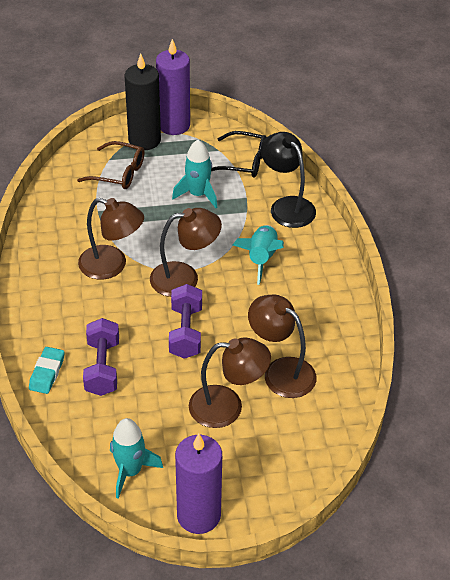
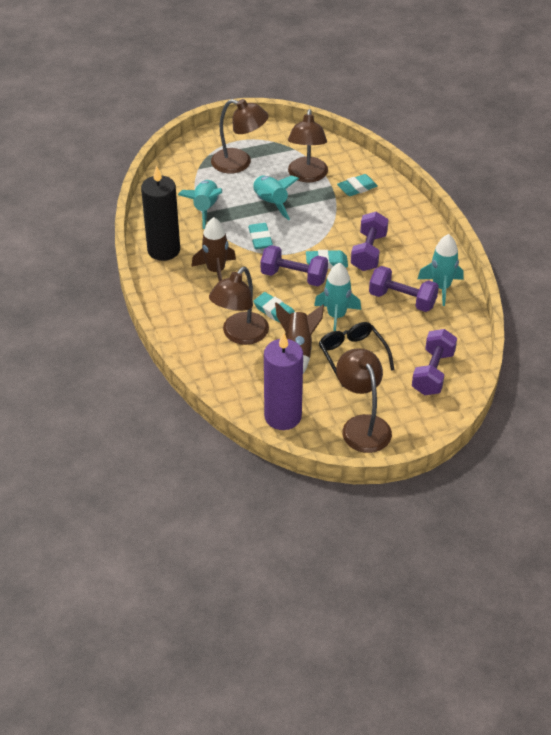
black lamp: 1 -> 0
brown glasses: 1 -> 0
brown rocket: 0 -> 2
purple candle: 2 -> 1
purple dumbbell: 2 -> 4
turquoise eraser: 1 -> 4
turquoise rocket: 3 -> 4

